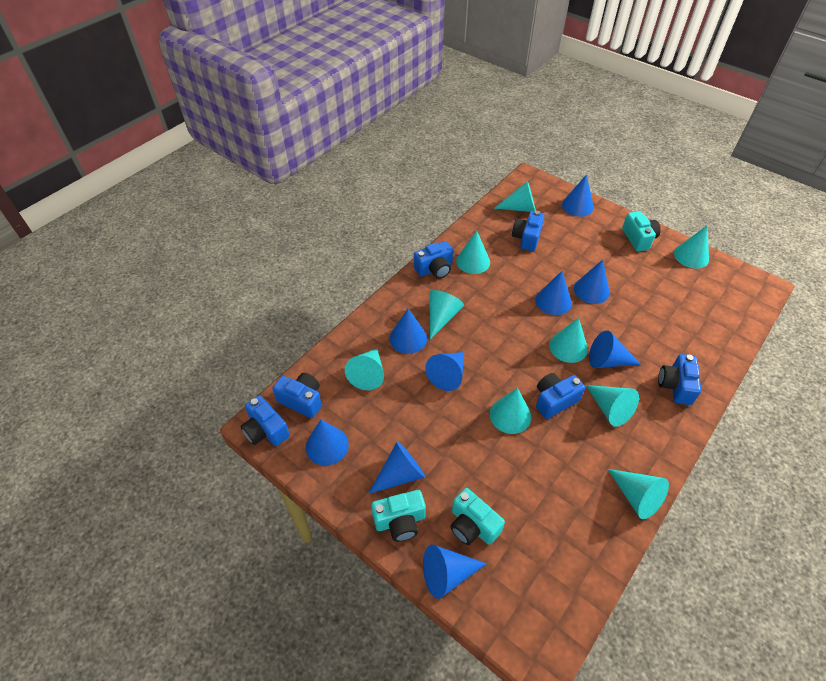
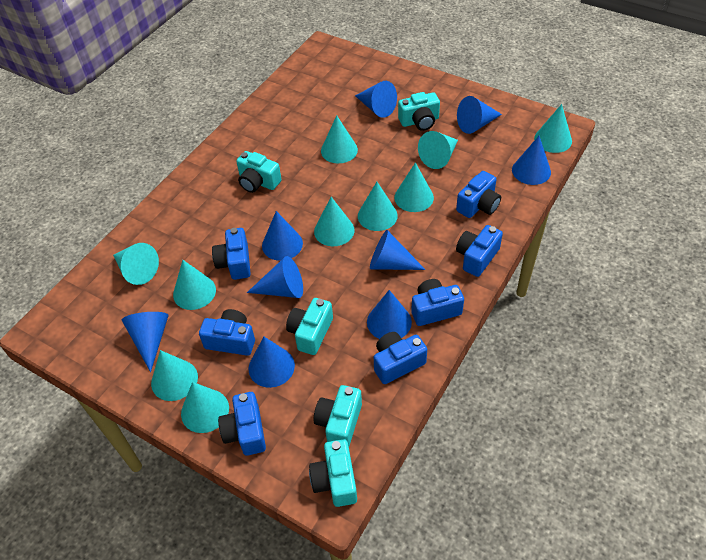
blue camera: 6 -> 7
turquoise camera: 3 -> 5
turquoise cone: 9 -> 10

